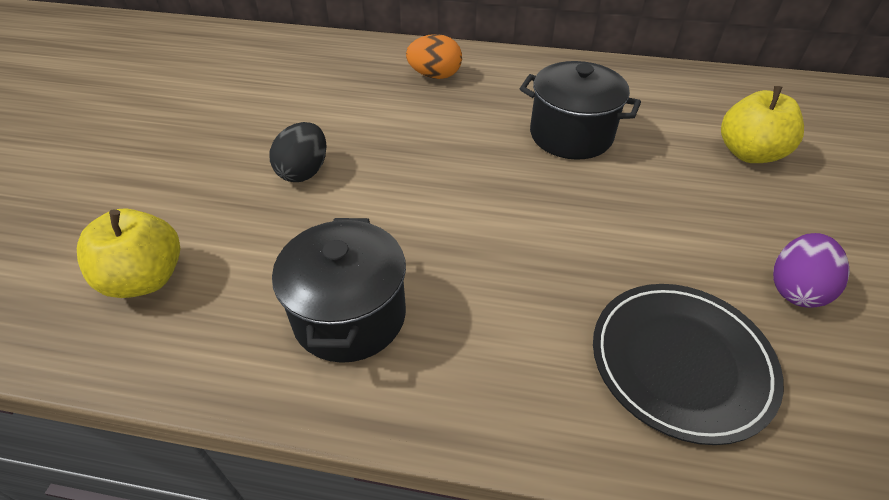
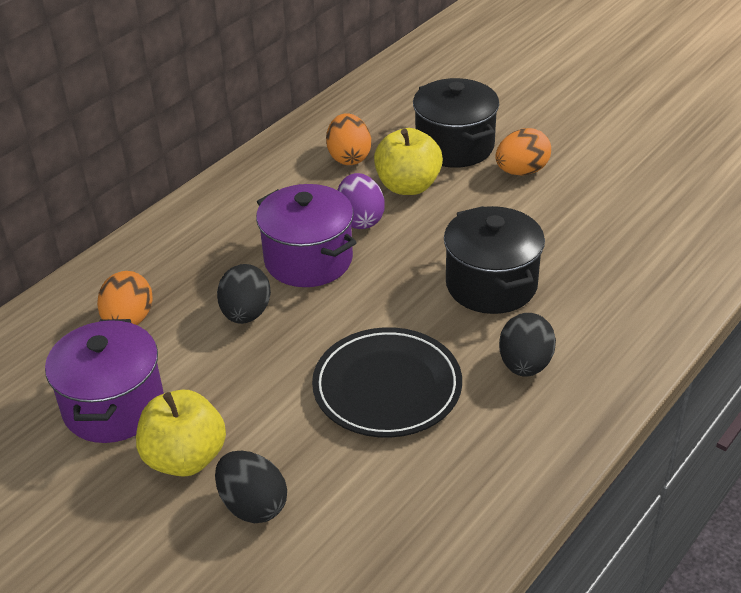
black egg: 1 -> 3
orange egg: 1 -> 3
purple pot: 0 -> 2

